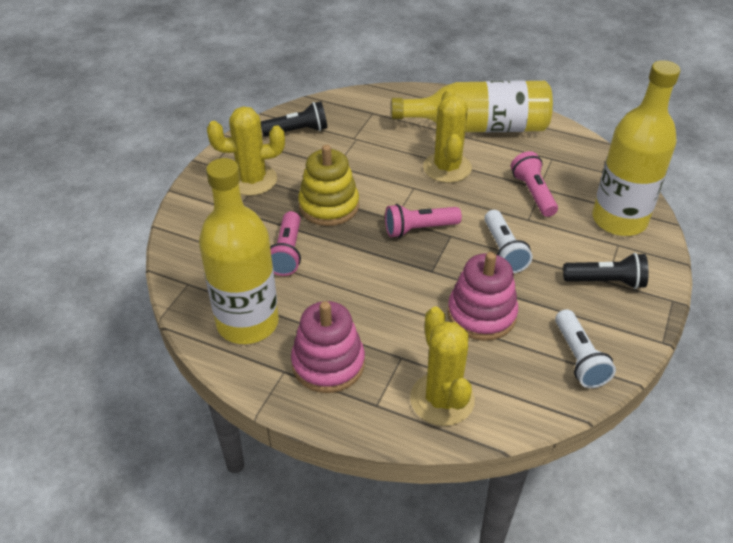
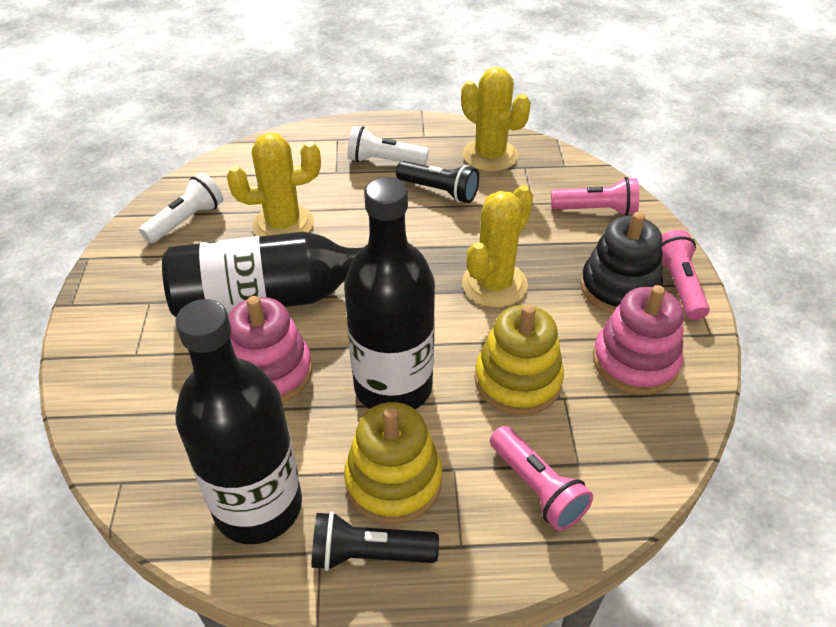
black bottle: 0 -> 3
black stacking toy: 0 -> 1
yellow bottle: 3 -> 0
yellow stacking toy: 1 -> 2

